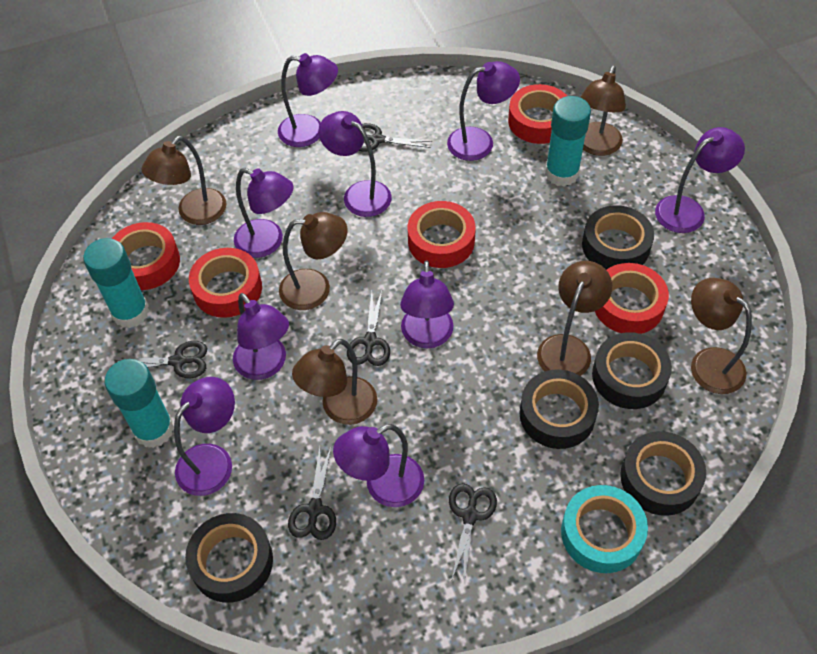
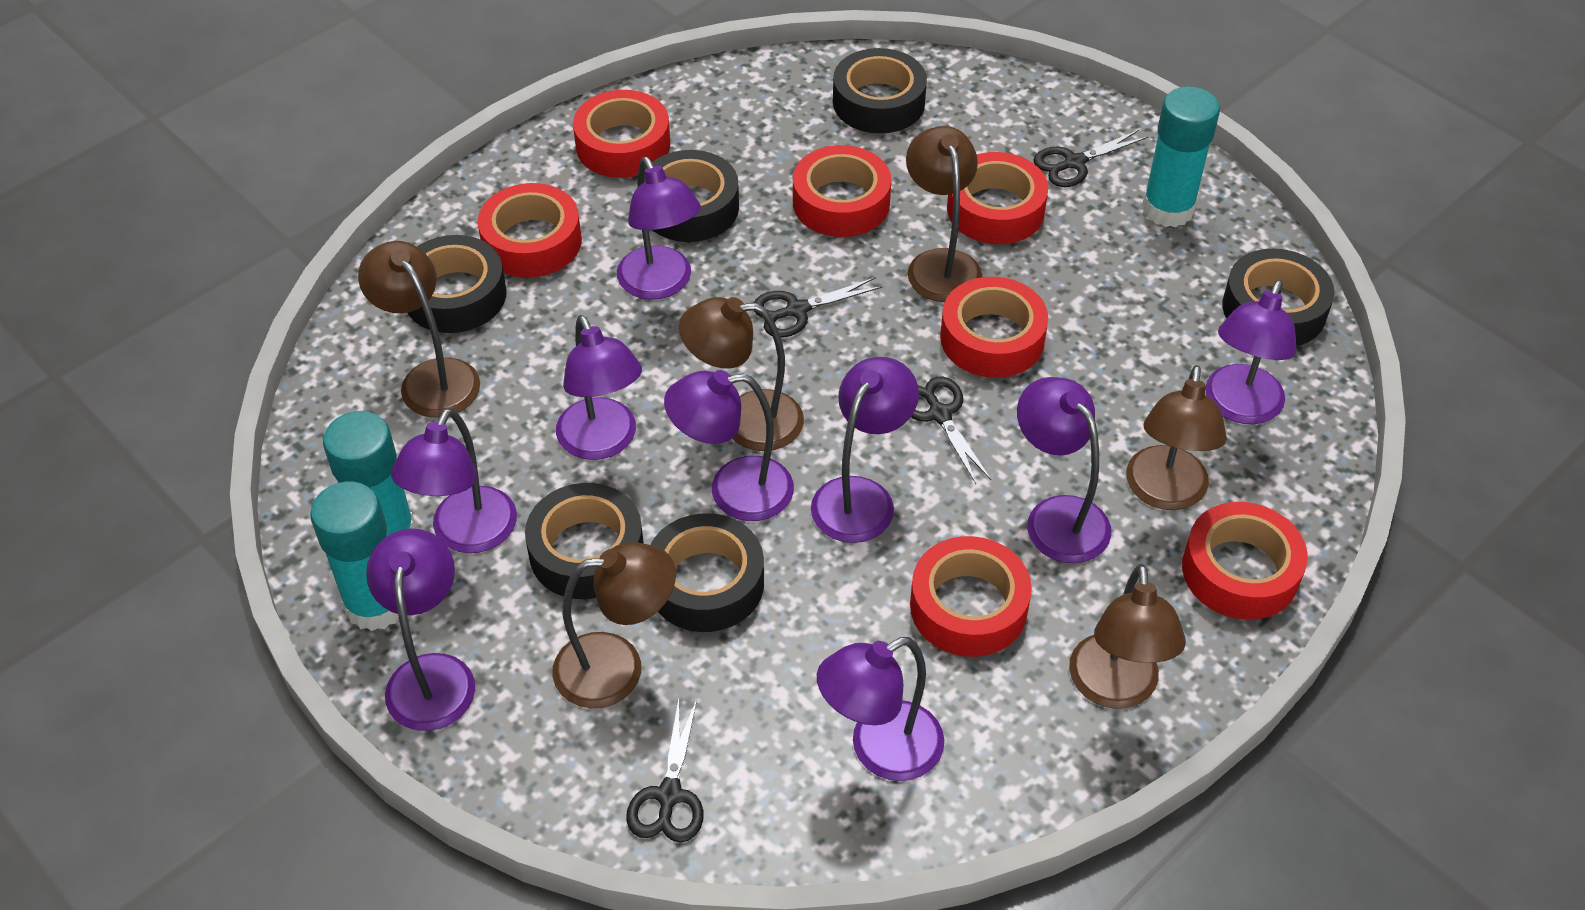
black scissors: 5 -> 4
black tape: 5 -> 6
red tape: 5 -> 7
turquoise tape: 1 -> 0

